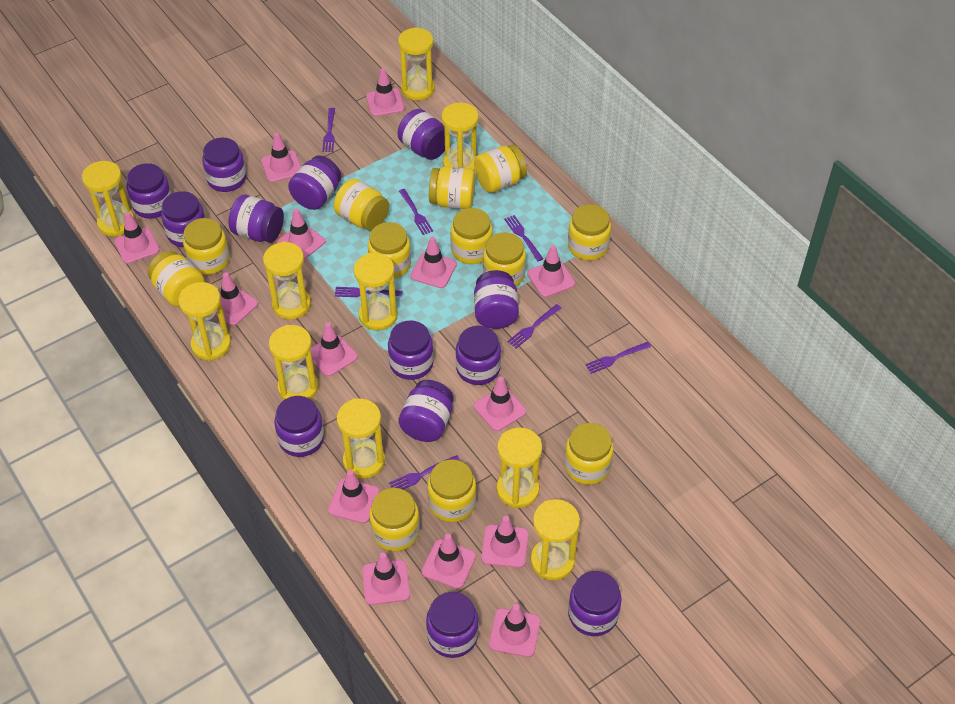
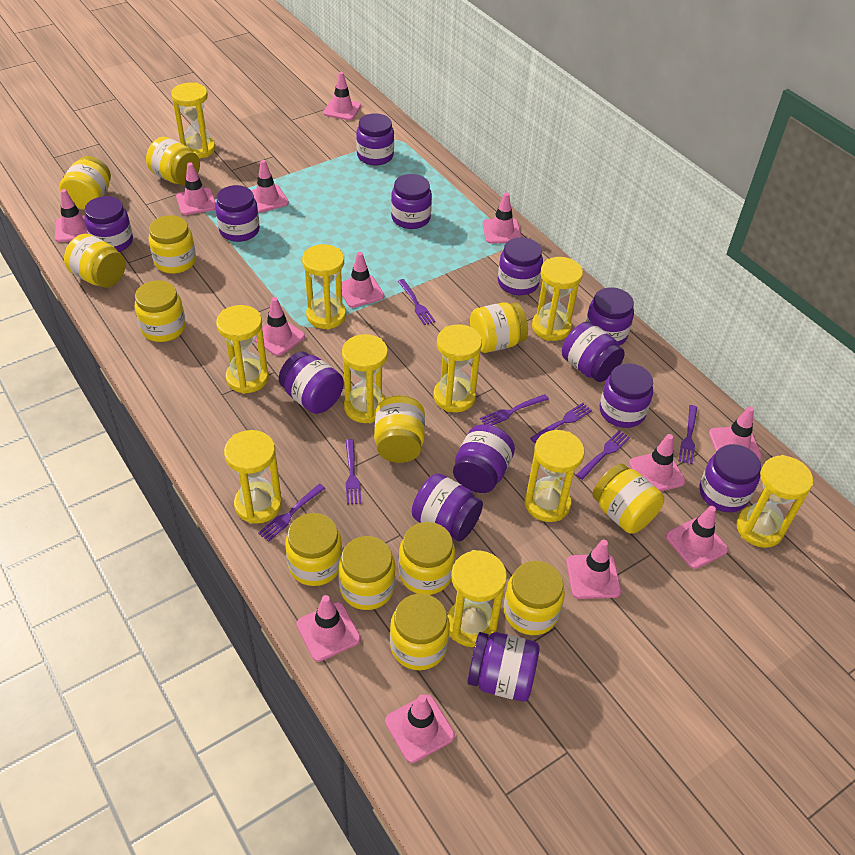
pink traffic cone: 14 -> 13
yellow jar: 12 -> 13

